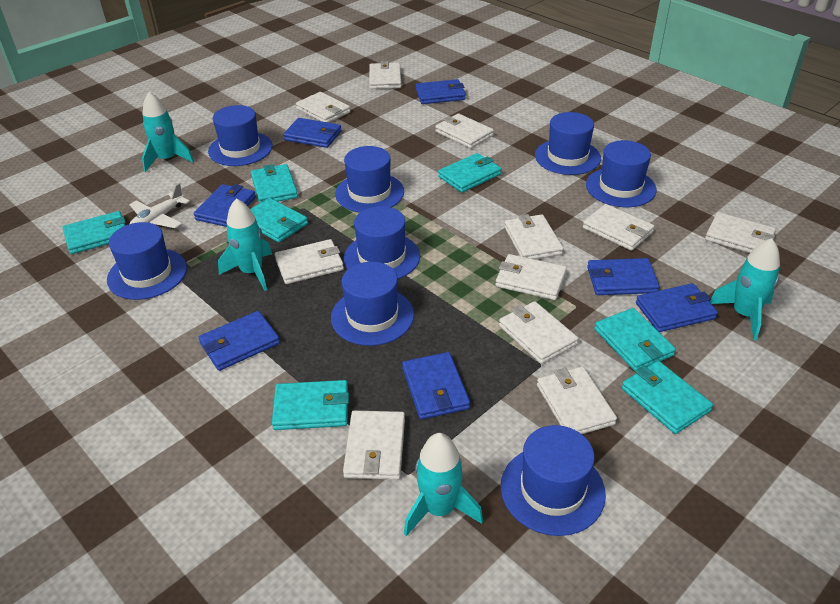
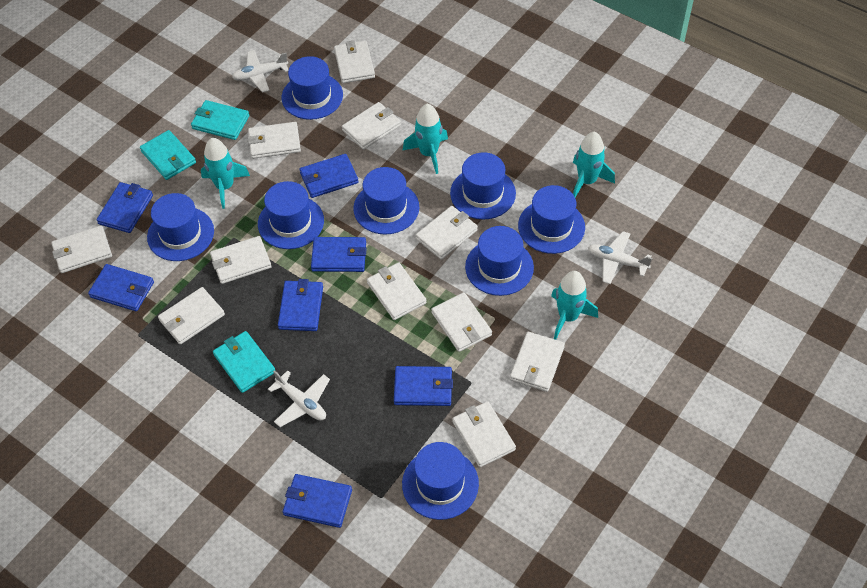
turquoise wallet: 7 -> 3
white plane: 1 -> 3

